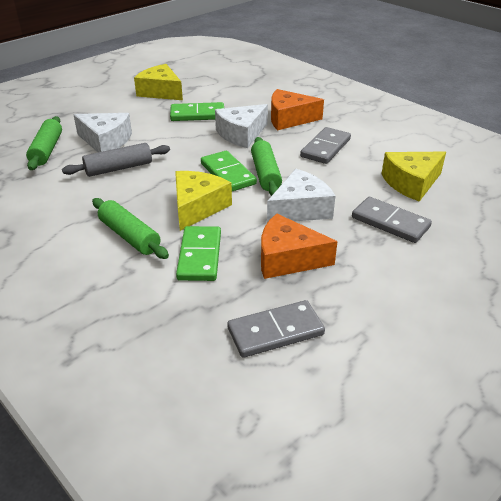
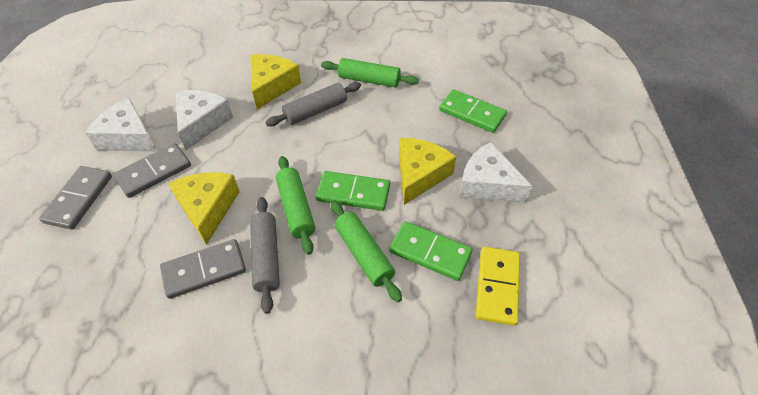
grey rolling pin: 1 -> 2
orange cheese: 2 -> 0
yellow domino: 0 -> 1

